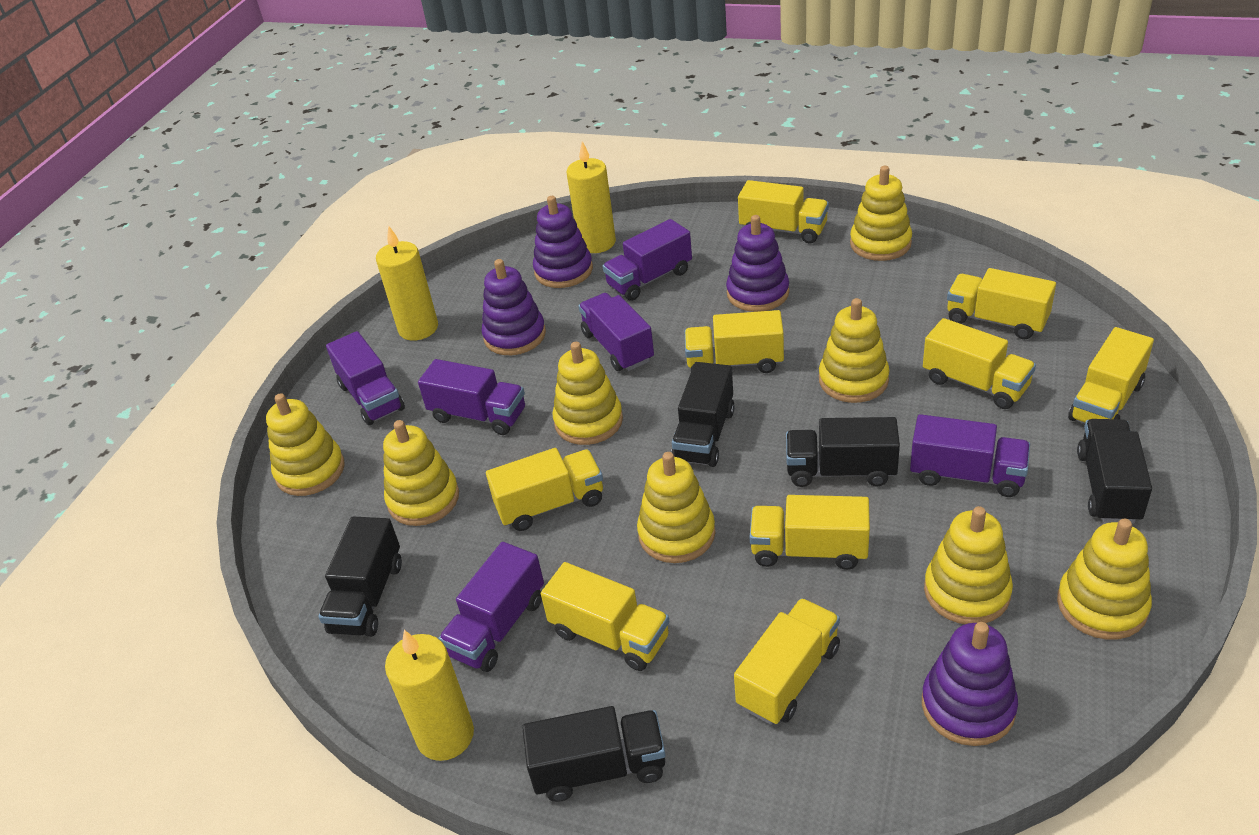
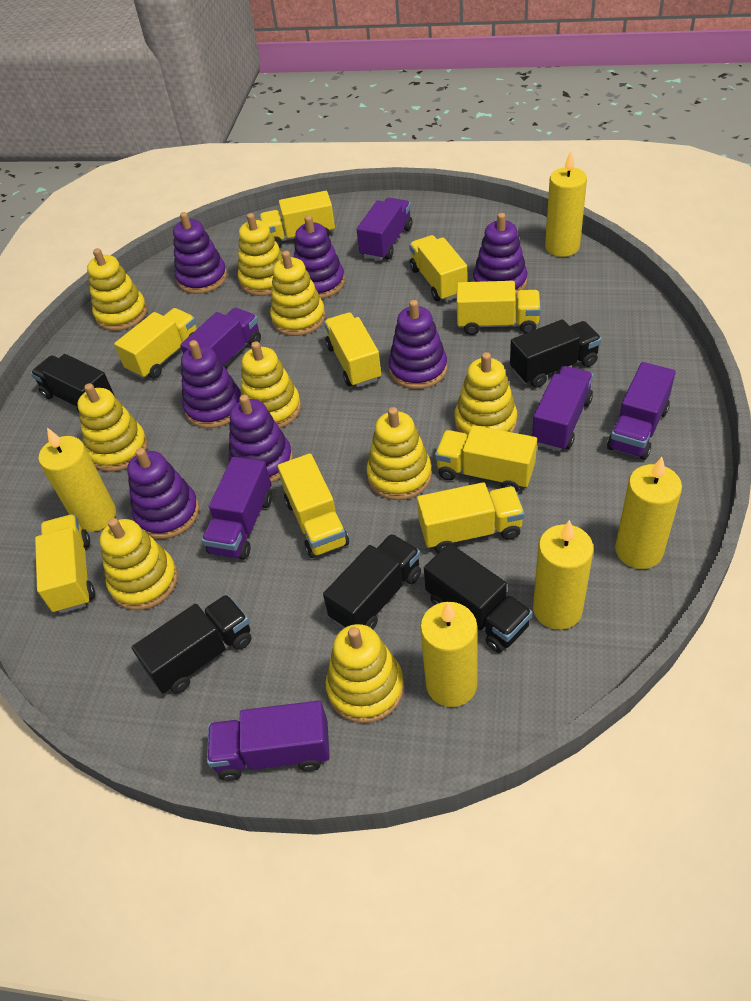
purple stacking toy: 4 -> 7
yellow candle: 3 -> 5
yellow stacking toy: 8 -> 9

